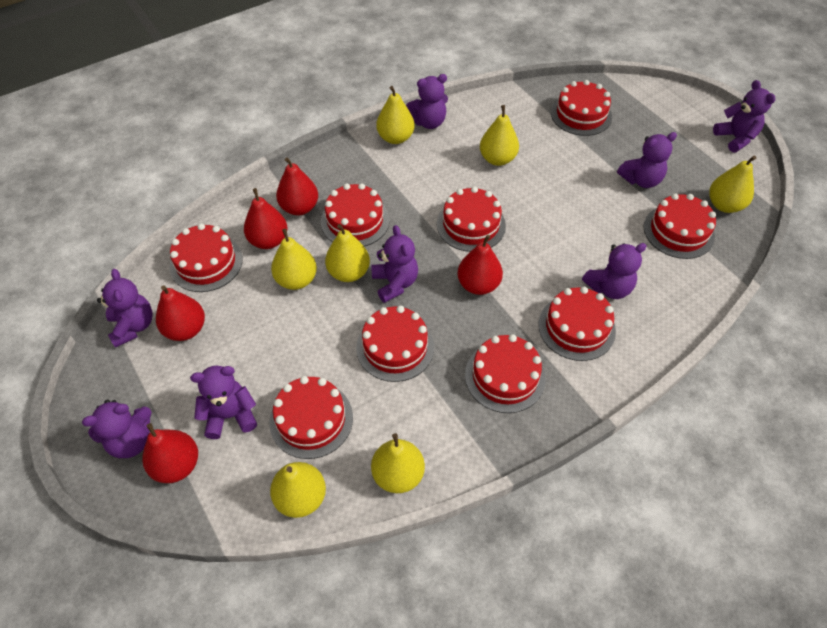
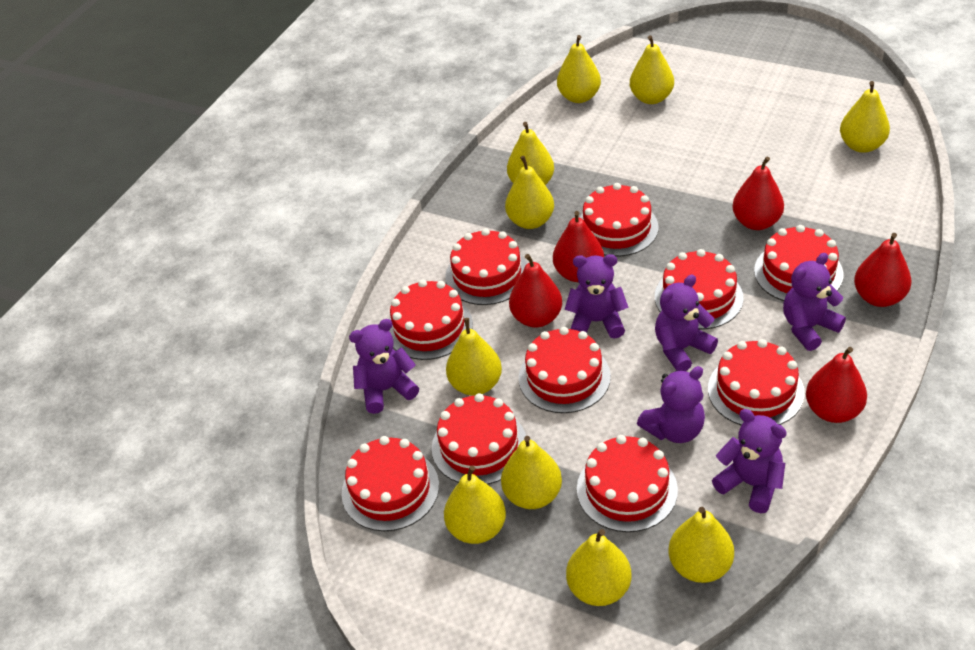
purple teddy bear: 8 -> 6
red cake: 9 -> 10
yellow pear: 7 -> 10

